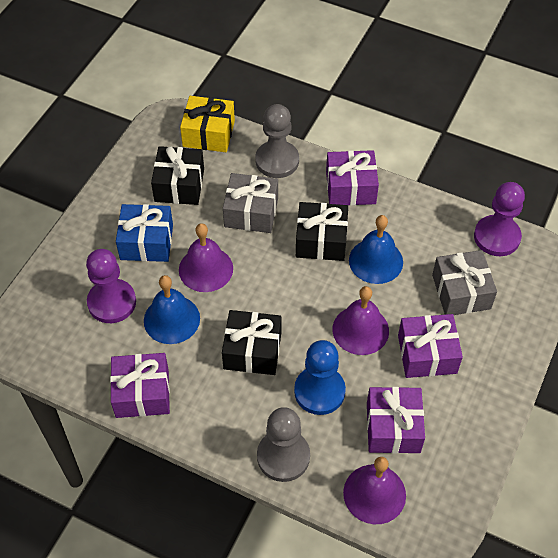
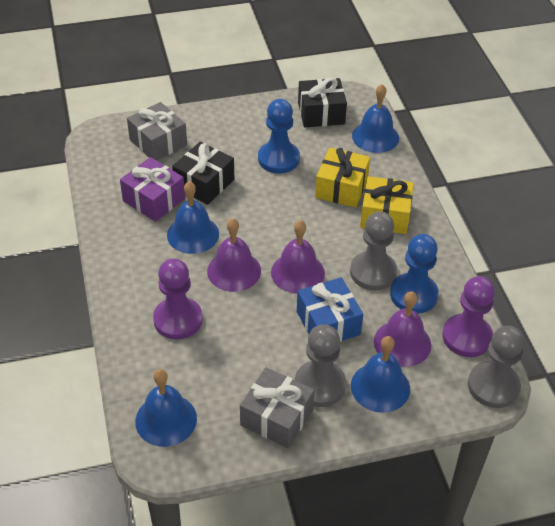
black gift: 3 -> 2
blue bell: 2 -> 4
blue pawn: 1 -> 2
grey pawn: 2 -> 3
purple gift: 4 -> 1
yellow gift: 1 -> 2

